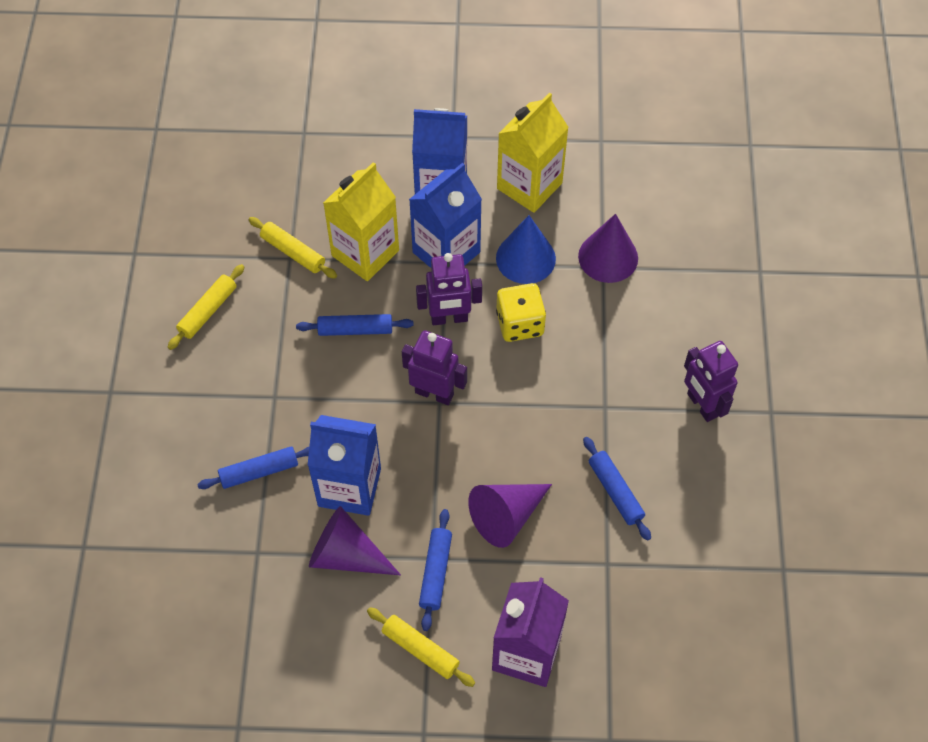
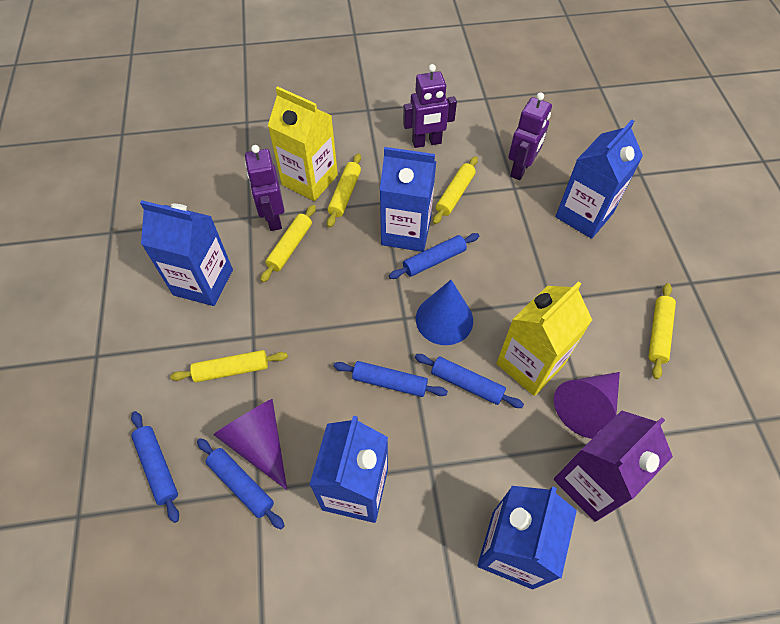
blue carton: 3 -> 5
blue rolling pin: 4 -> 5
purple cone: 3 -> 2
yellow dice: 1 -> 0
yellow rolling pin: 3 -> 5

